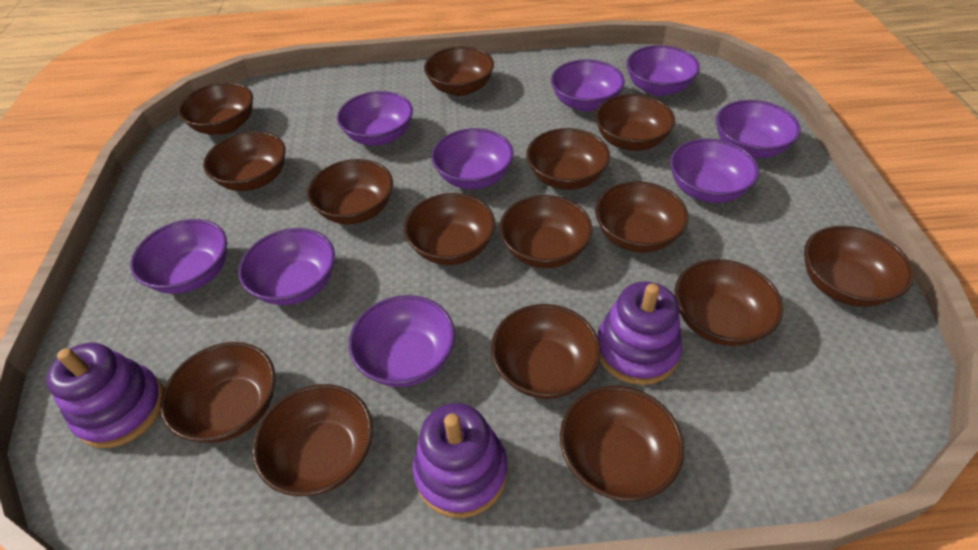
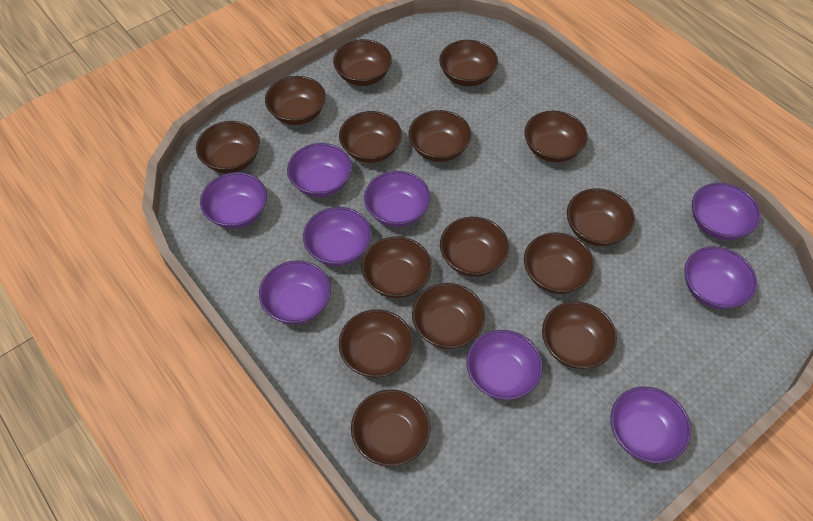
purple stacking toy: 3 -> 0

